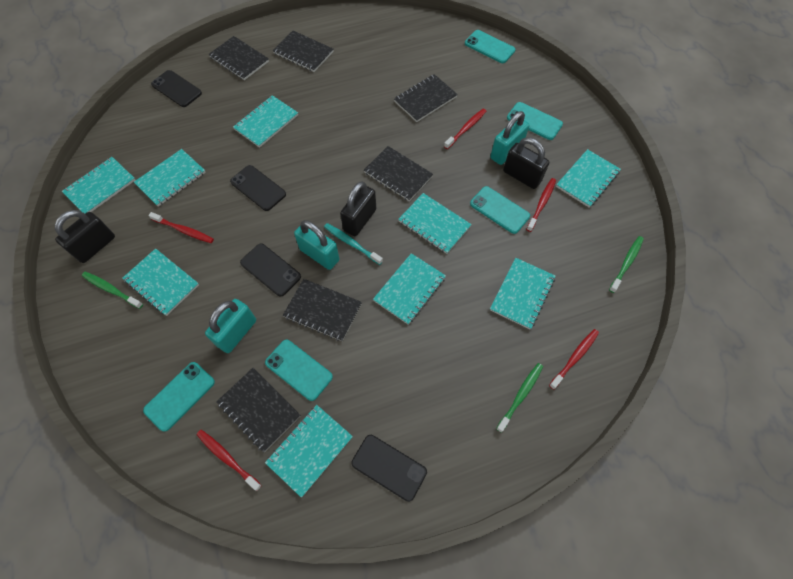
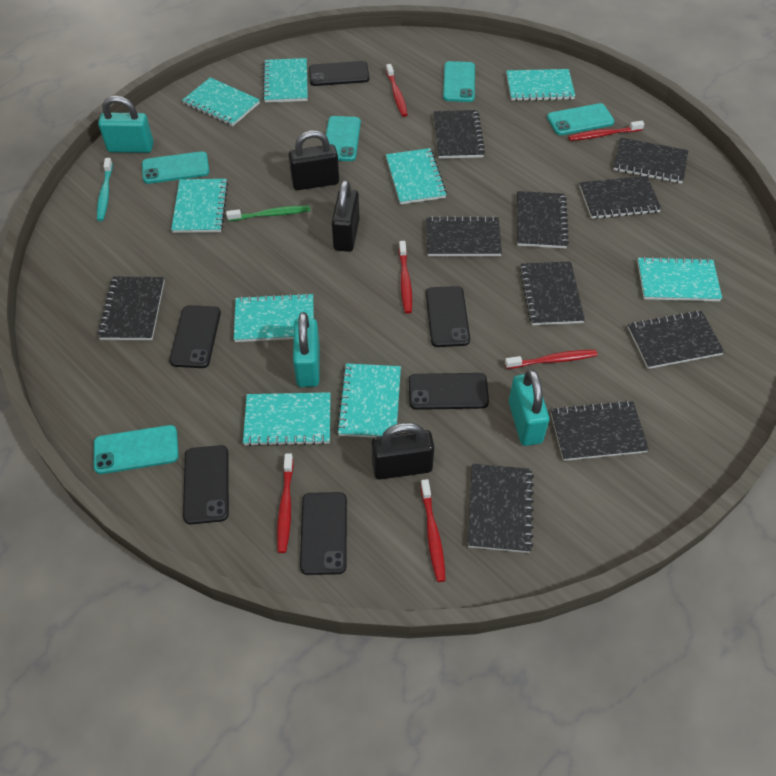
black notebook: 6 -> 10
black phone: 4 -> 6
green toothbrush: 3 -> 1
red toothbrush: 5 -> 6

